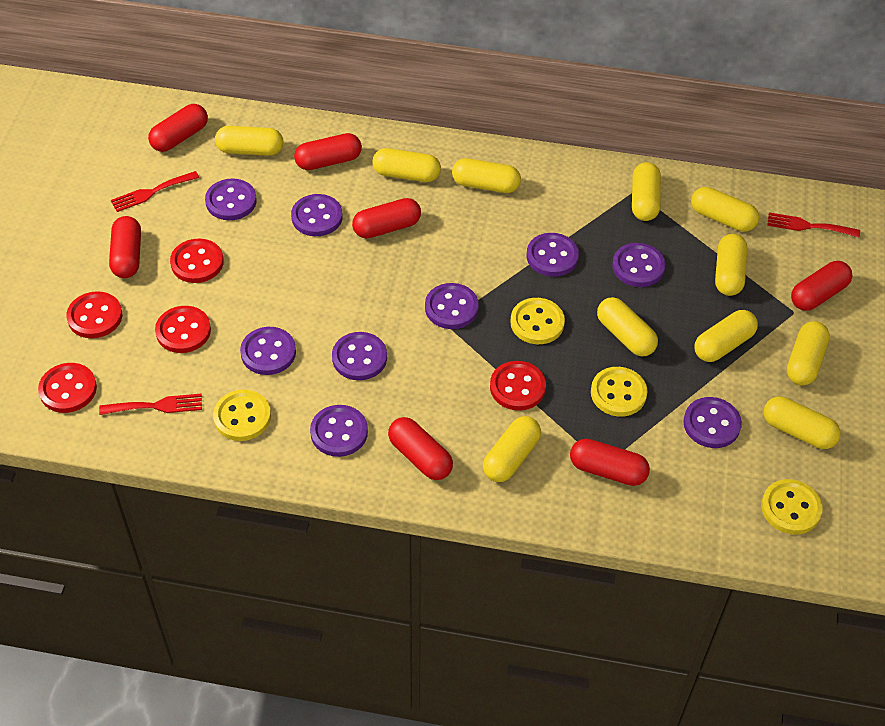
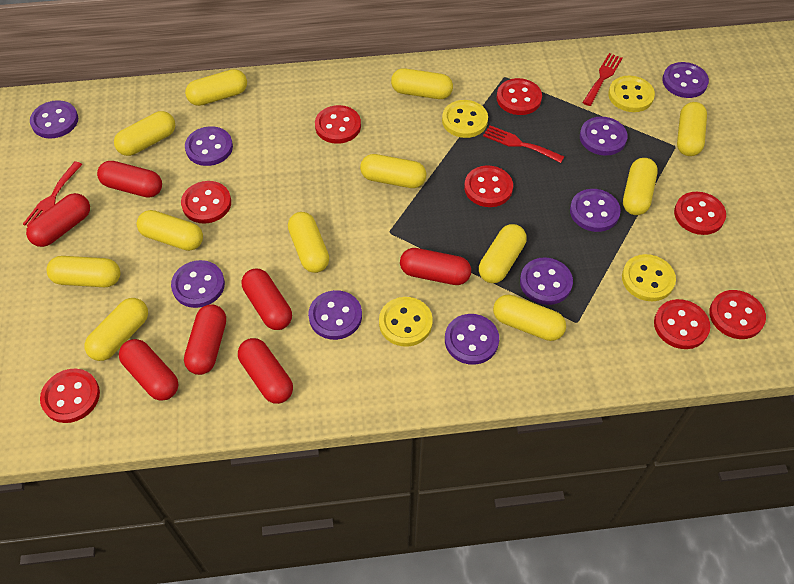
red button: 5 -> 8
yellow capsule: 11 -> 12

